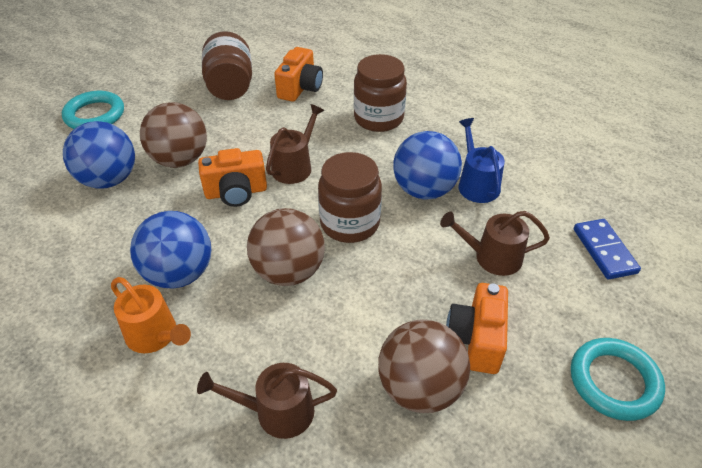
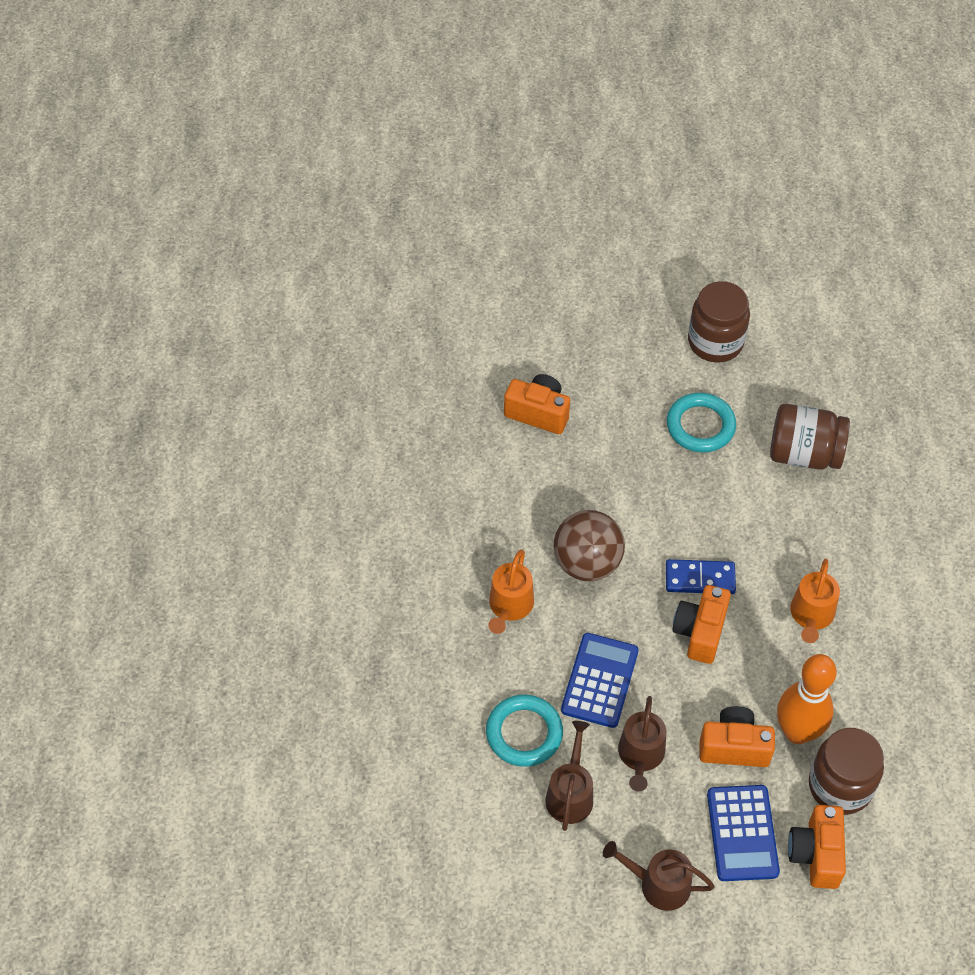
blue ball: 3 -> 0
blue calculator: 0 -> 2
blue watering can: 1 -> 0
brown ball: 3 -> 1
orange bowling pin: 0 -> 1
orange camera: 3 -> 4
orange watering can: 1 -> 2

